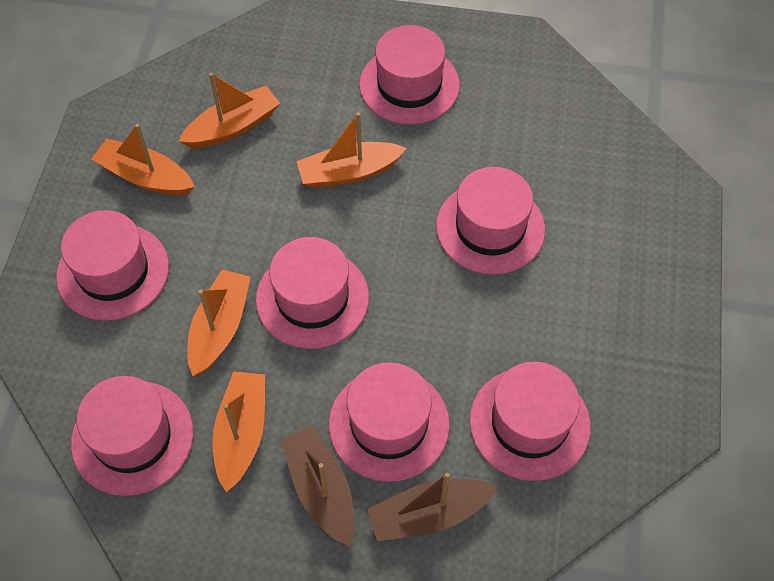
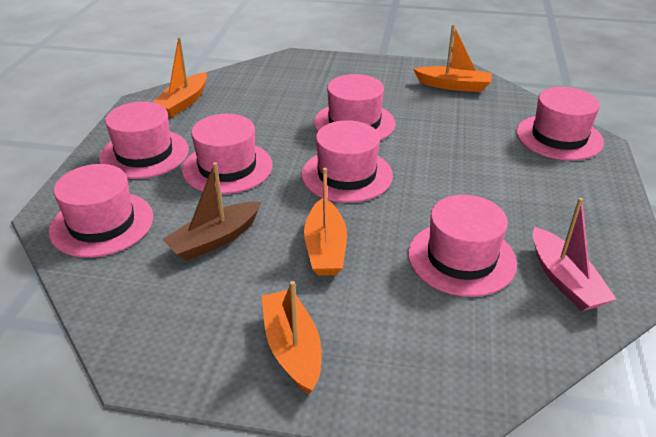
brown boat: 2 -> 1
orange boat: 5 -> 4
pink boat: 0 -> 1

